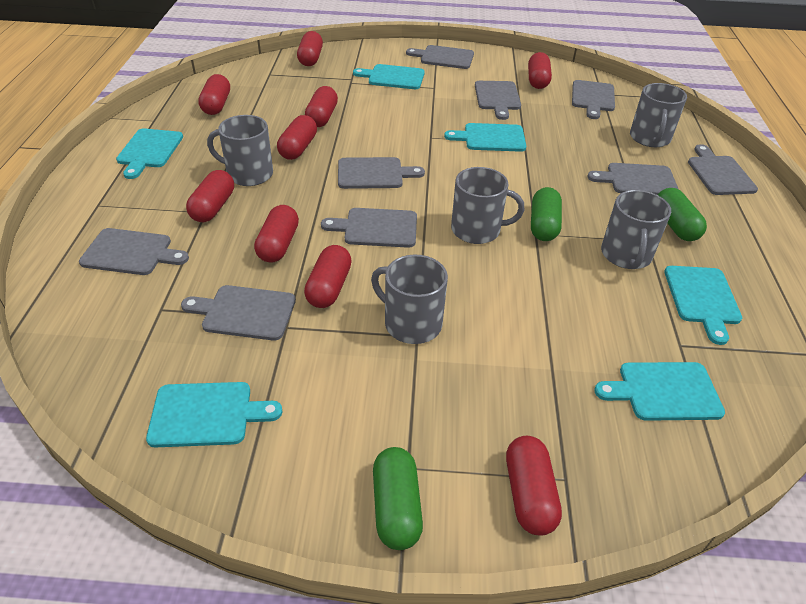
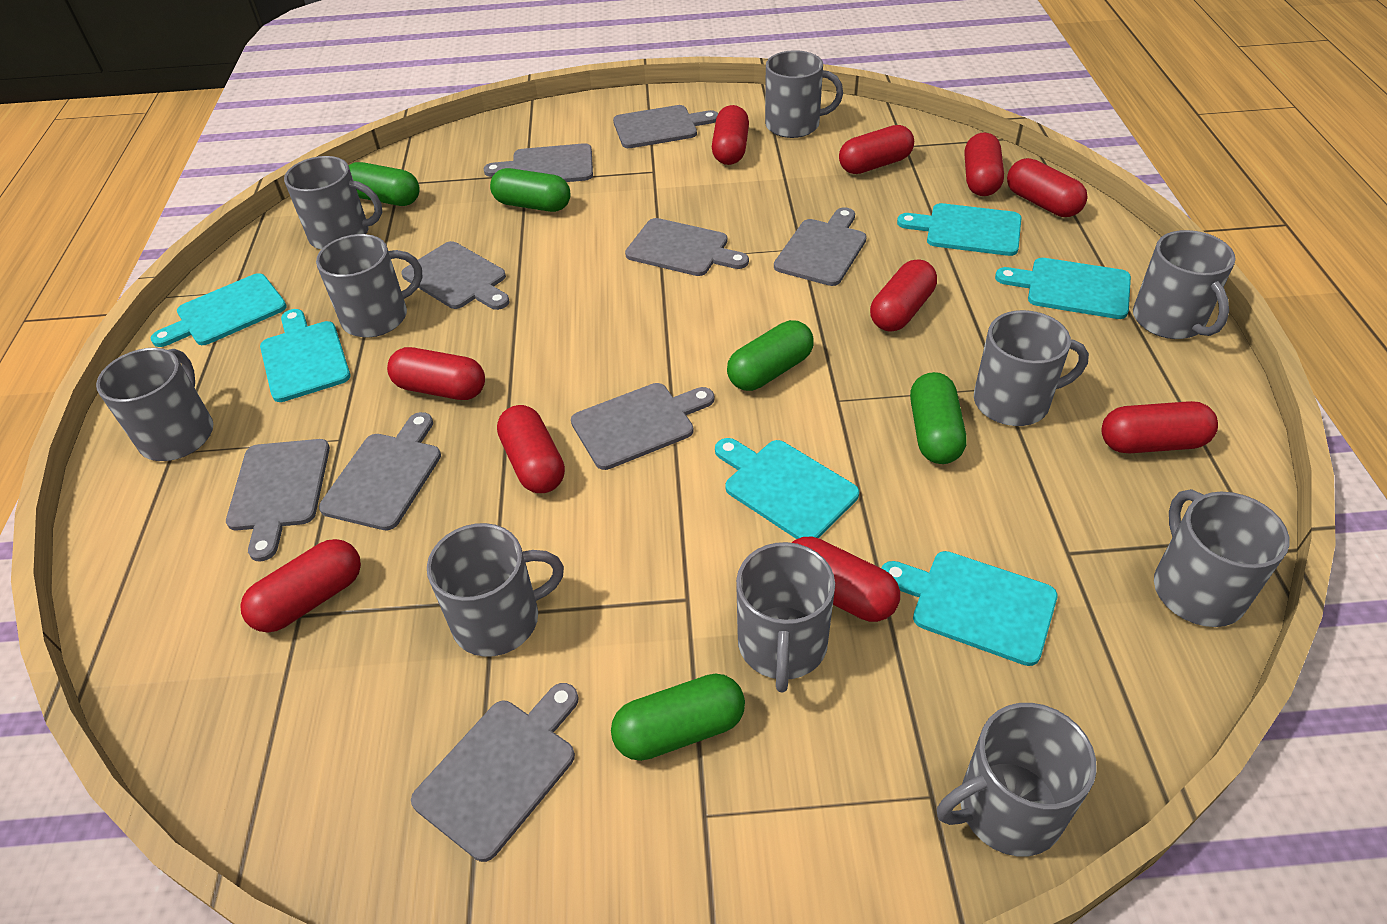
green capsule: 3 -> 5
grey mug: 5 -> 10
red capsule: 9 -> 10

